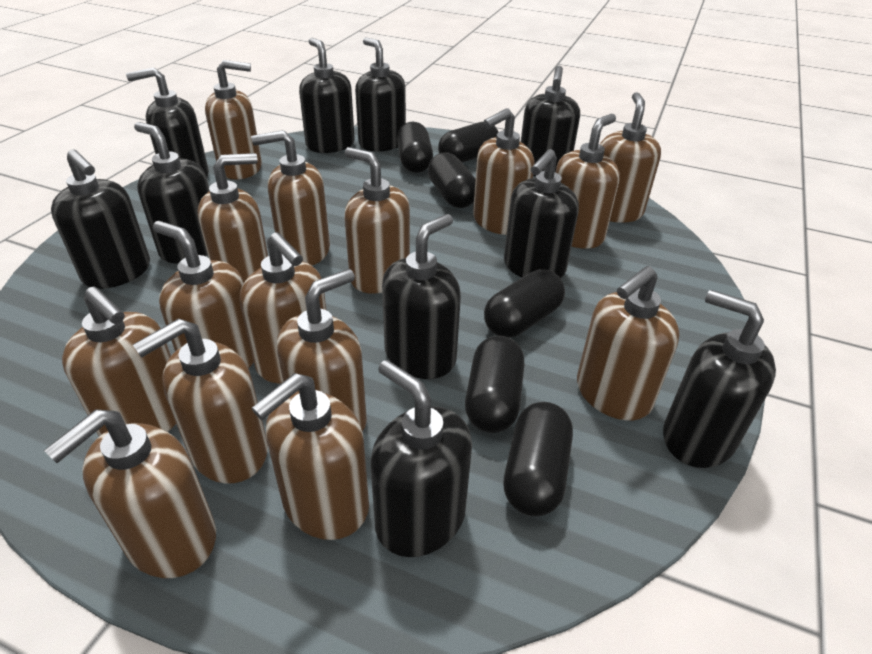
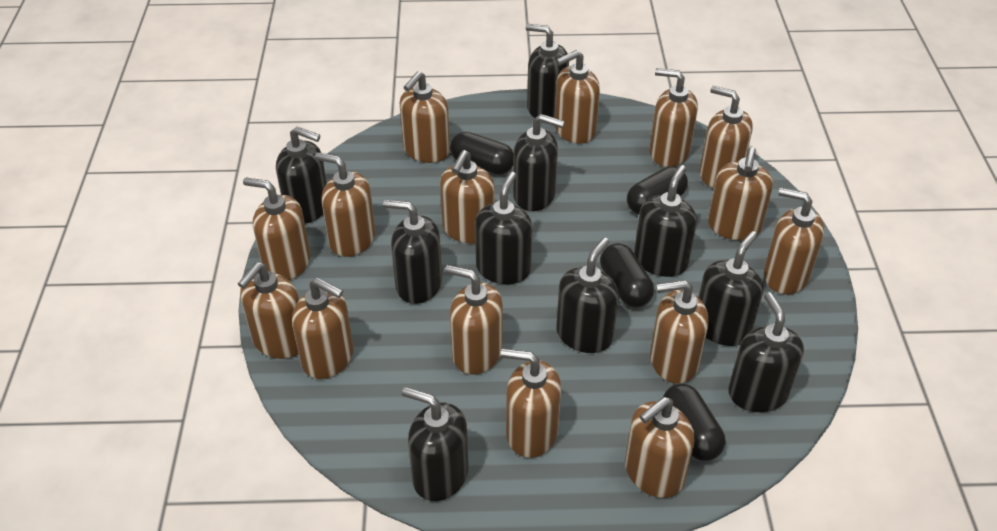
black capsule: 6 -> 4

